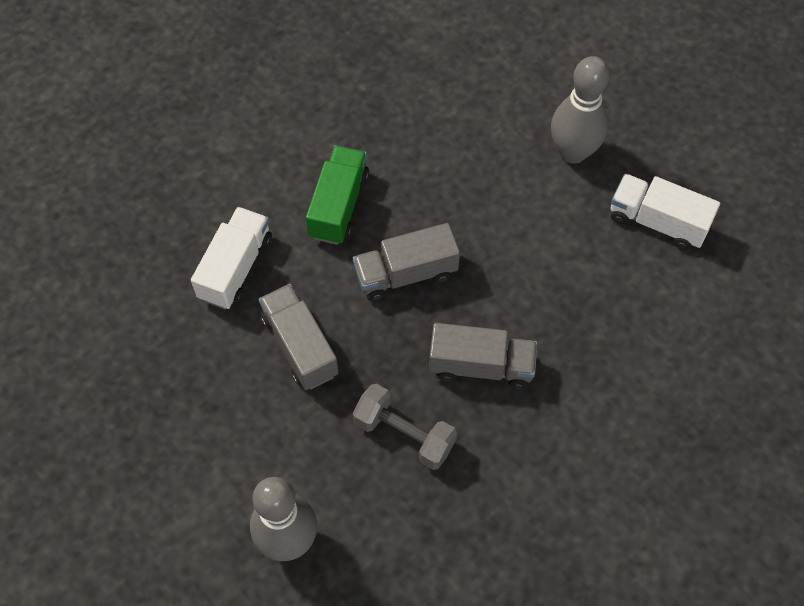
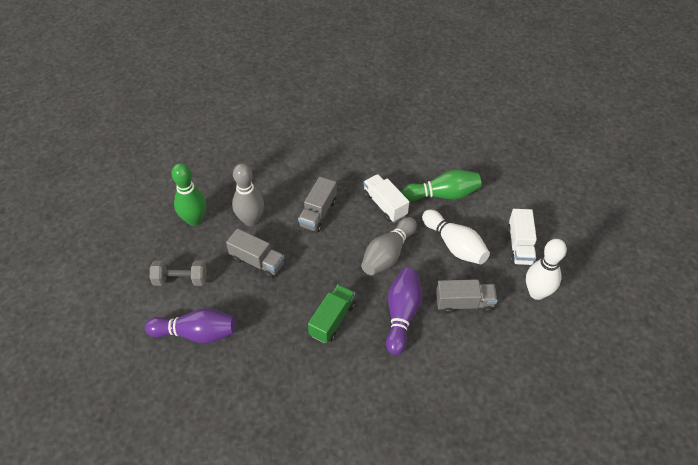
green bowling pin: 0 -> 2
purple bowling pin: 0 -> 2
white bowling pin: 0 -> 2

